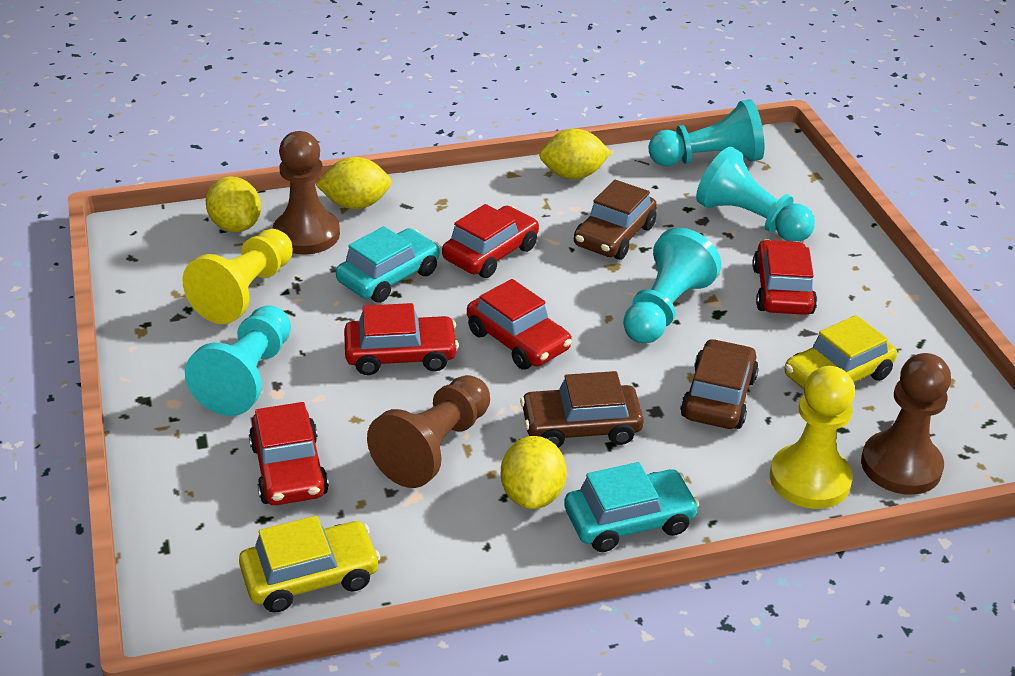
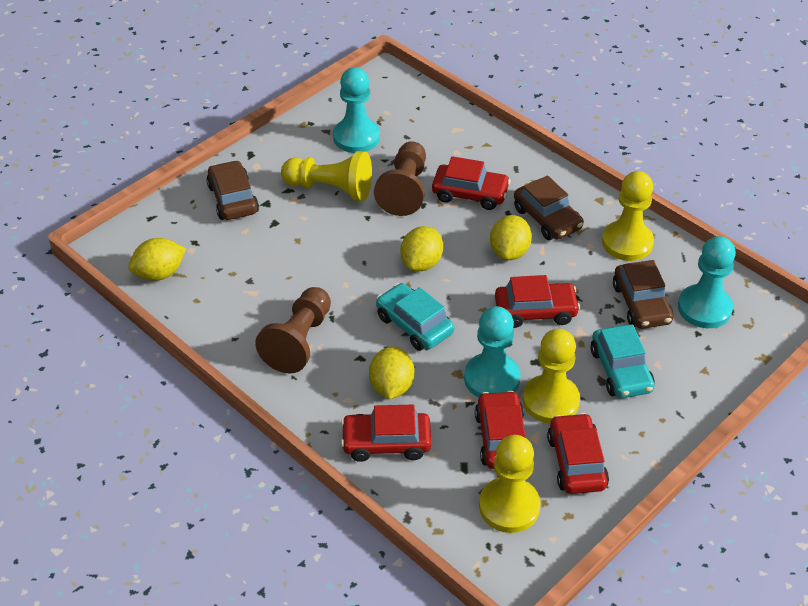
brown pawn: 3 -> 2
turquoise pawn: 4 -> 3
yellow car: 2 -> 0
yellow pawn: 2 -> 4

